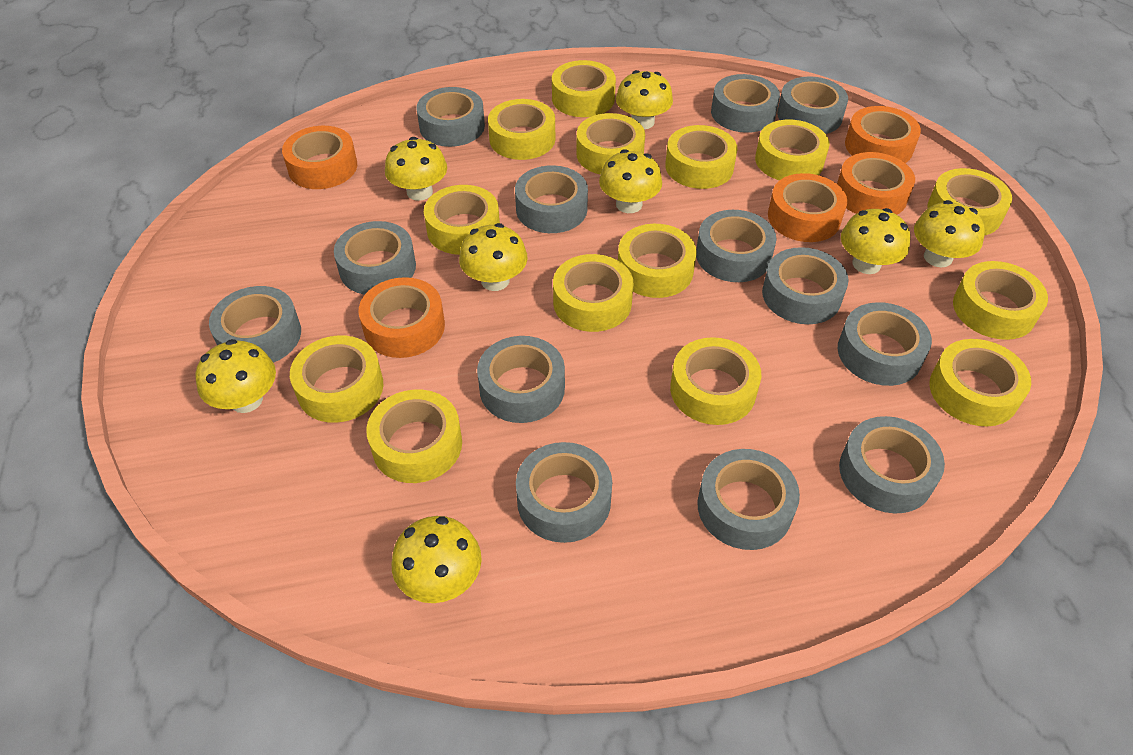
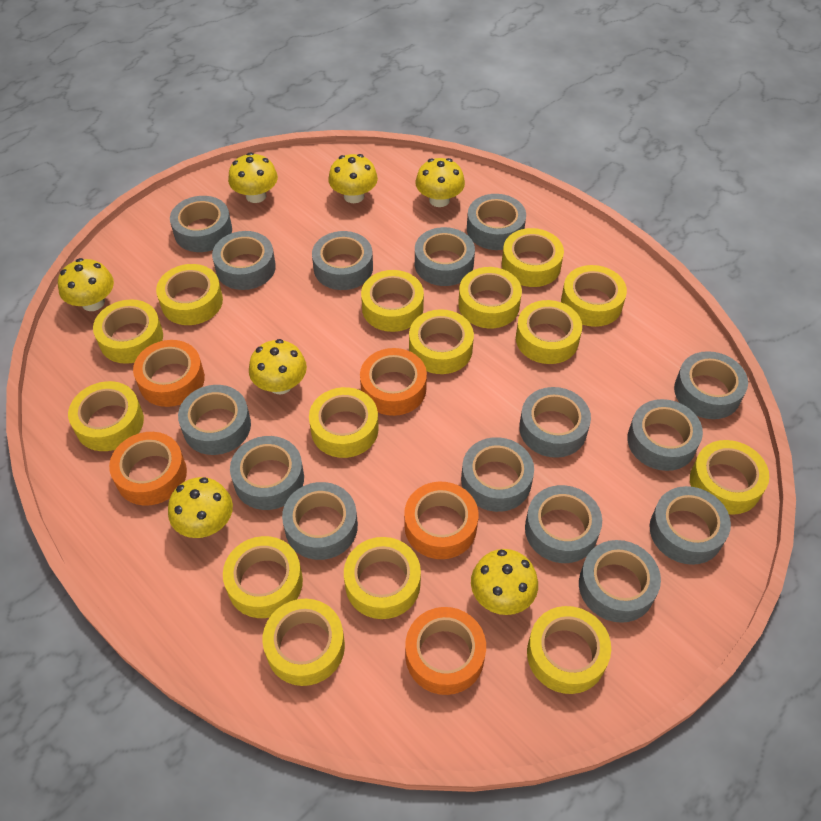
grey tape: 13 -> 15
yellow mushroom: 8 -> 7
yellow tape: 14 -> 15

